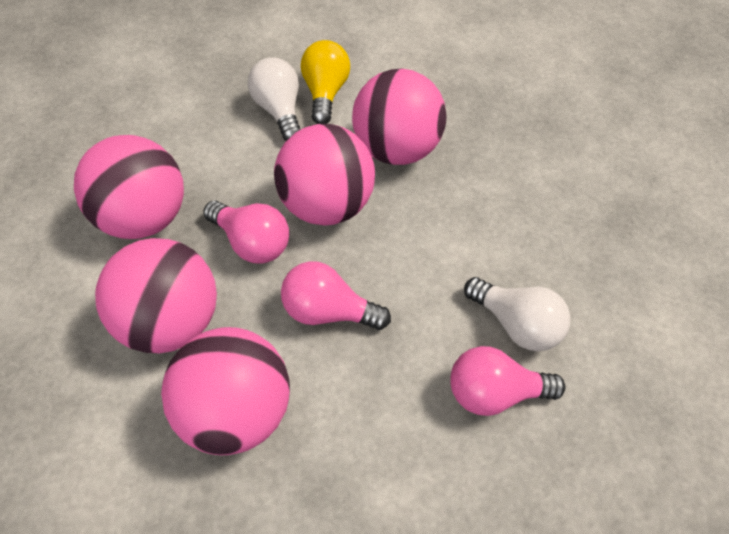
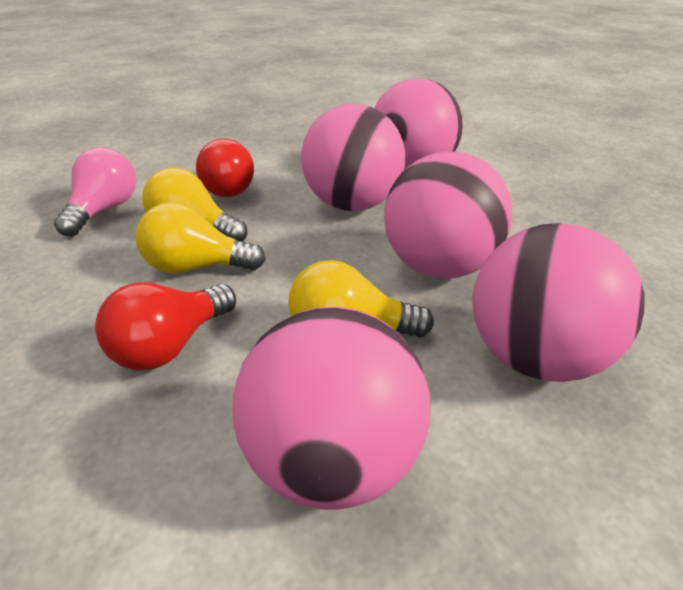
pink light bulb: 3 -> 1
red light bulb: 0 -> 2
white light bulb: 2 -> 0
yellow light bulb: 1 -> 3

